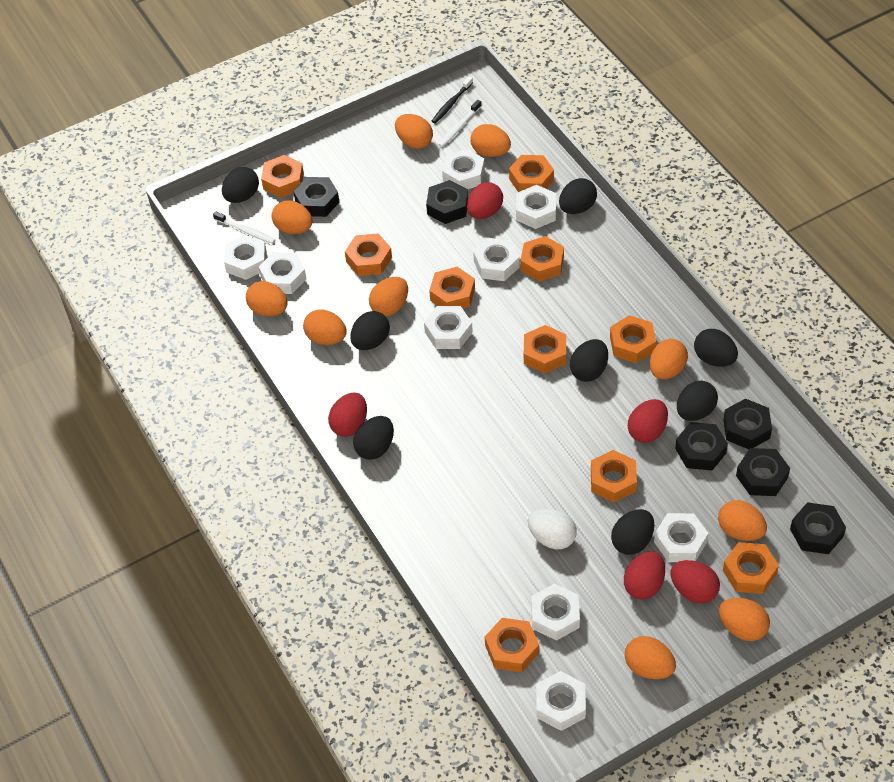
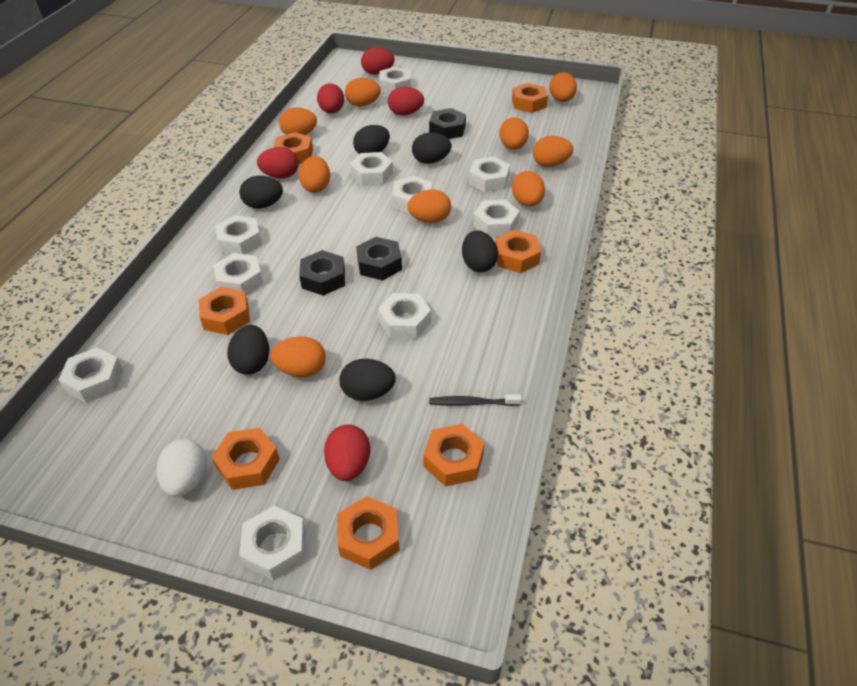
black egg: 8 -> 6
black nut: 6 -> 3
orange egg: 10 -> 9
orange nut: 10 -> 7
white nut: 9 -> 10
white toothbrush: 2 -> 0

